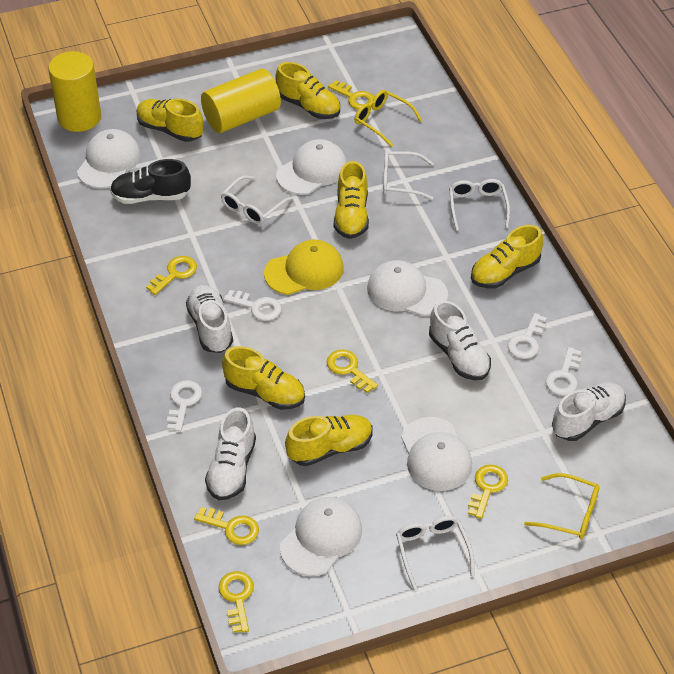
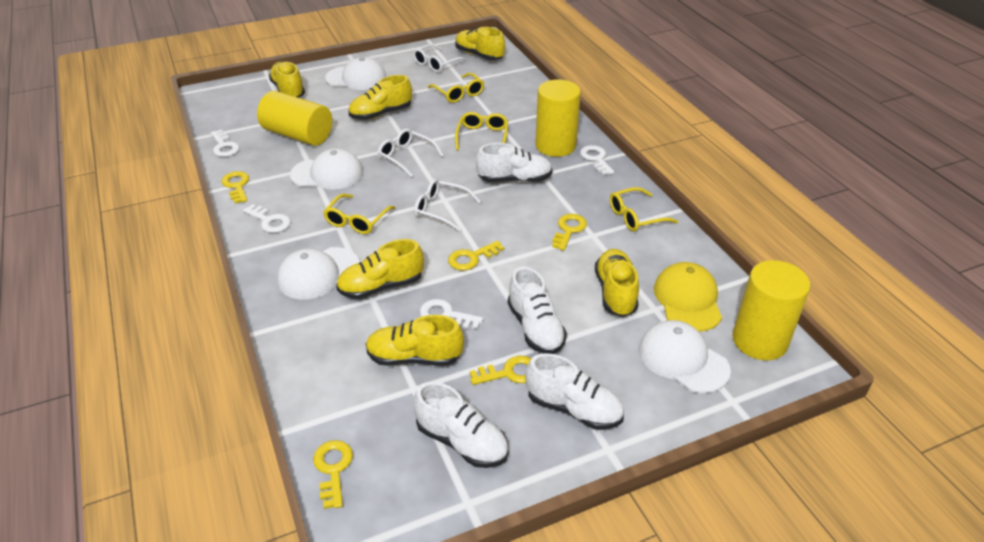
black shoe: 1 -> 0
white cap: 5 -> 4
white glasses: 4 -> 3
yellow cylinder: 2 -> 3
yellow glasses: 2 -> 4
yellow key: 6 -> 5

